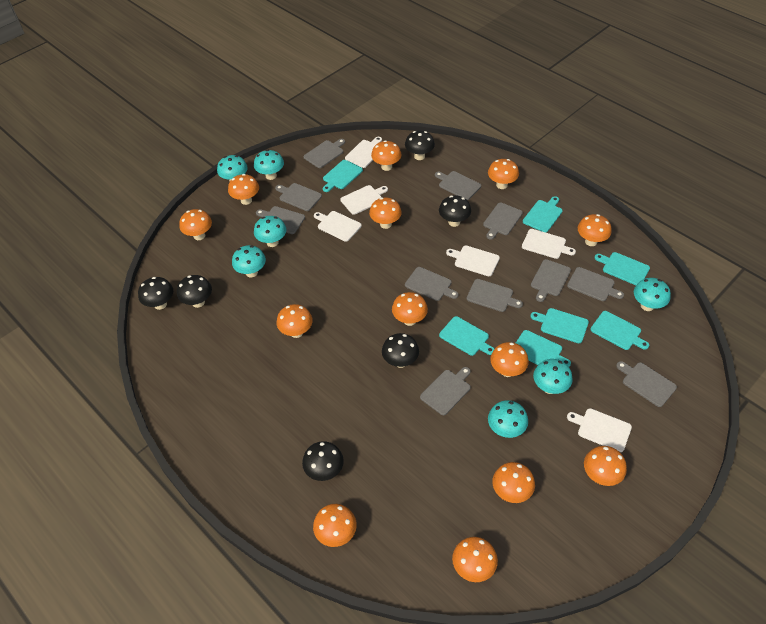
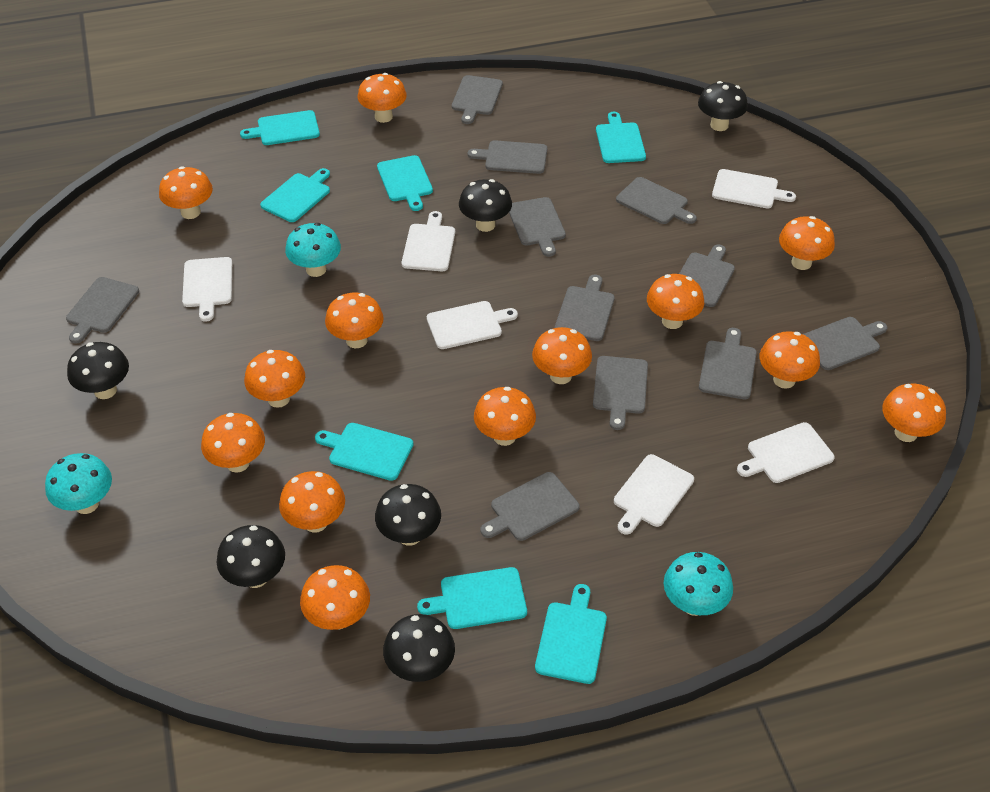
turquoise mushroom: 7 -> 3

